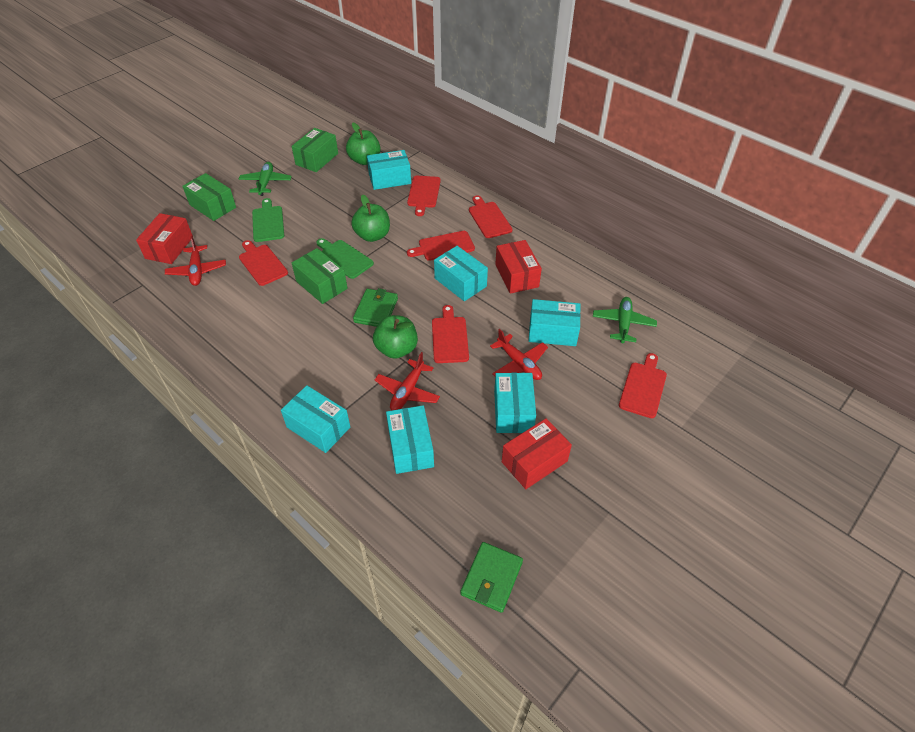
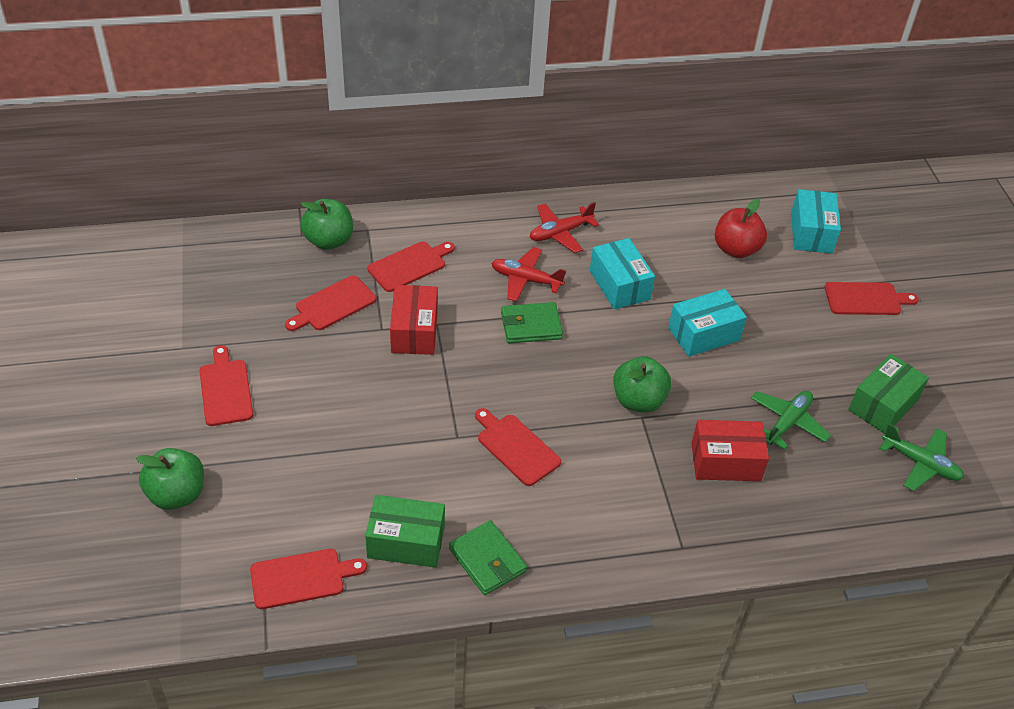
green box: 3 -> 2
green cutting board: 2 -> 0
red apple: 0 -> 1
red box: 3 -> 2
red plane: 3 -> 2
turquoise box: 6 -> 3

